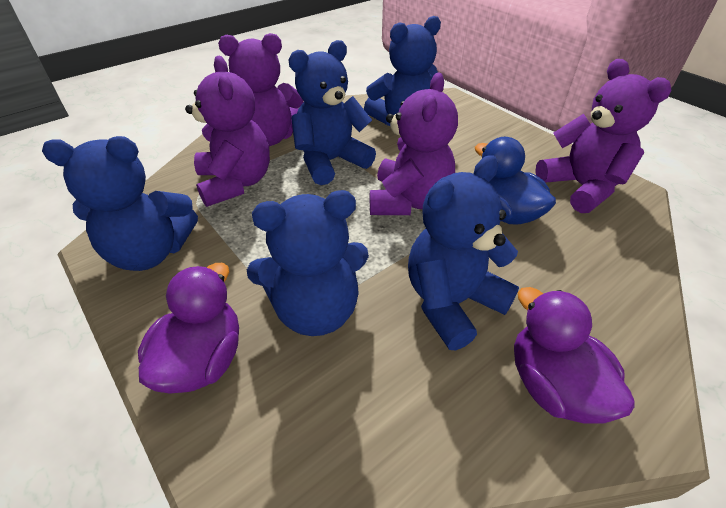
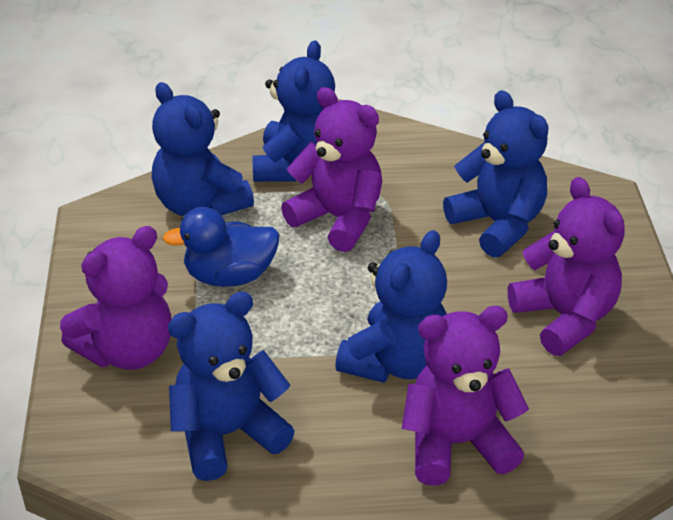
purple duck: 2 -> 0

